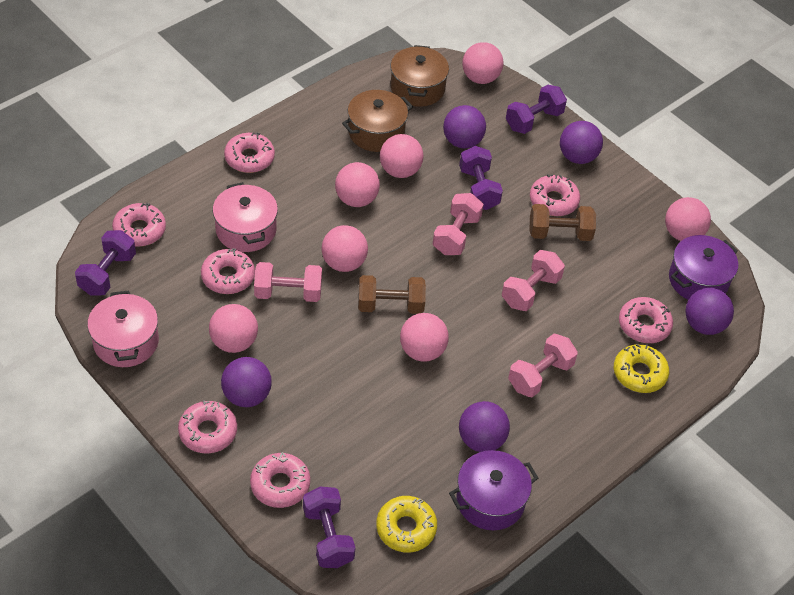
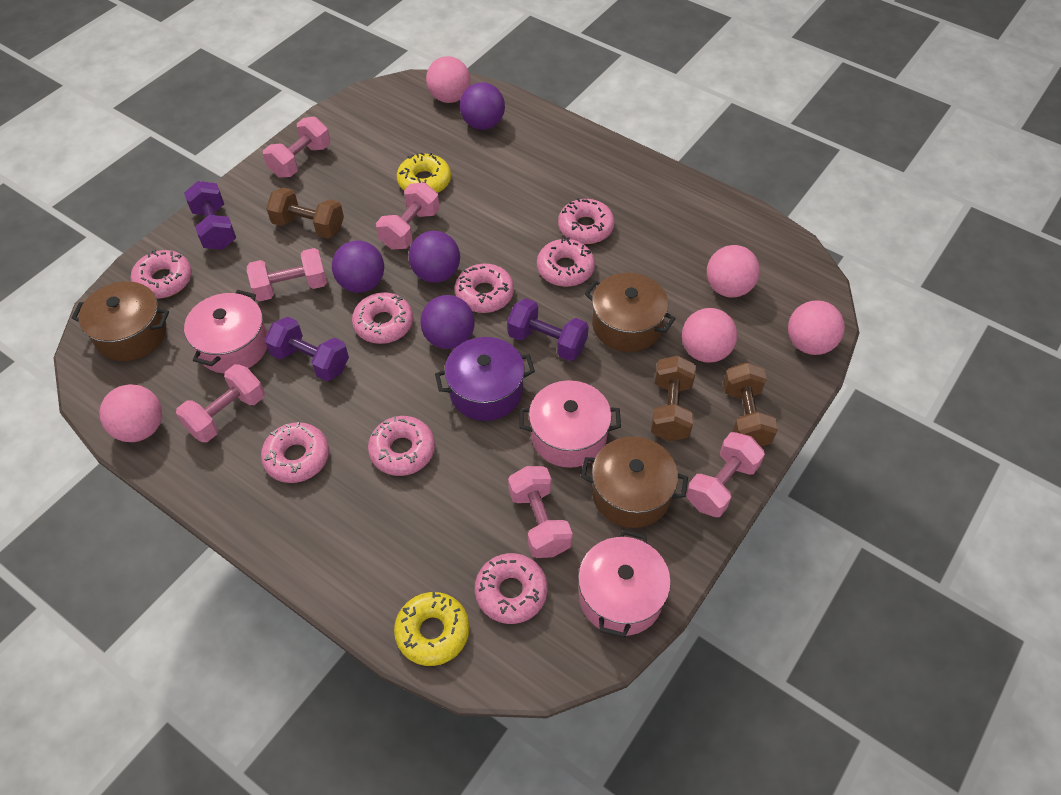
brown dumbbell: 2 -> 3
brown pot: 2 -> 3
pink ball: 7 -> 5
pink donut: 7 -> 8
pink dumbbell: 4 -> 6
pink pot: 2 -> 3
purple ball: 5 -> 4
purple dumbbell: 4 -> 3
purple pot: 2 -> 1

